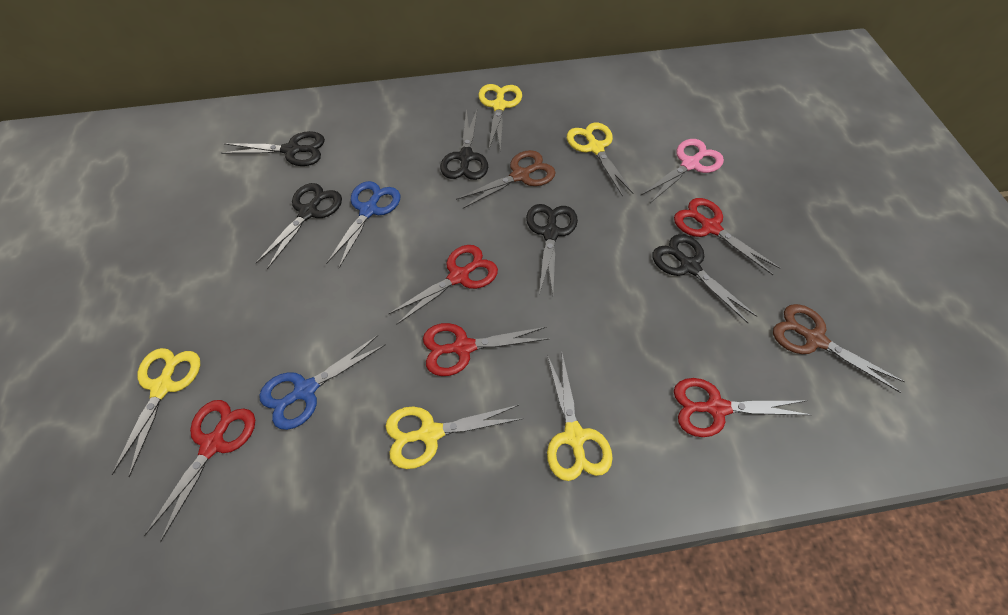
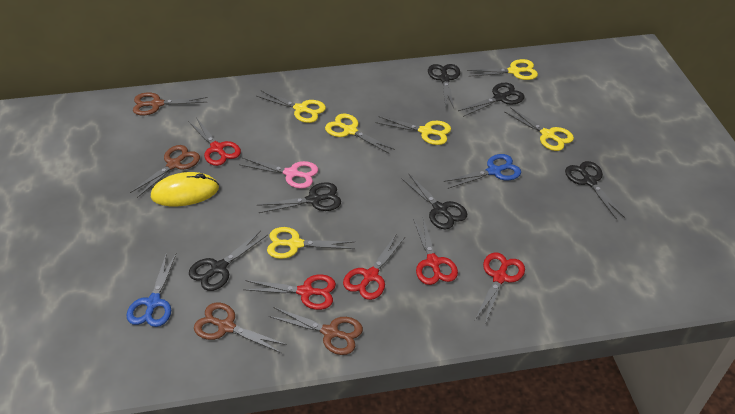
black scissors: 5 -> 6
brown scissors: 2 -> 4
yellow mouse: 0 -> 1
yellow scissors: 5 -> 6

